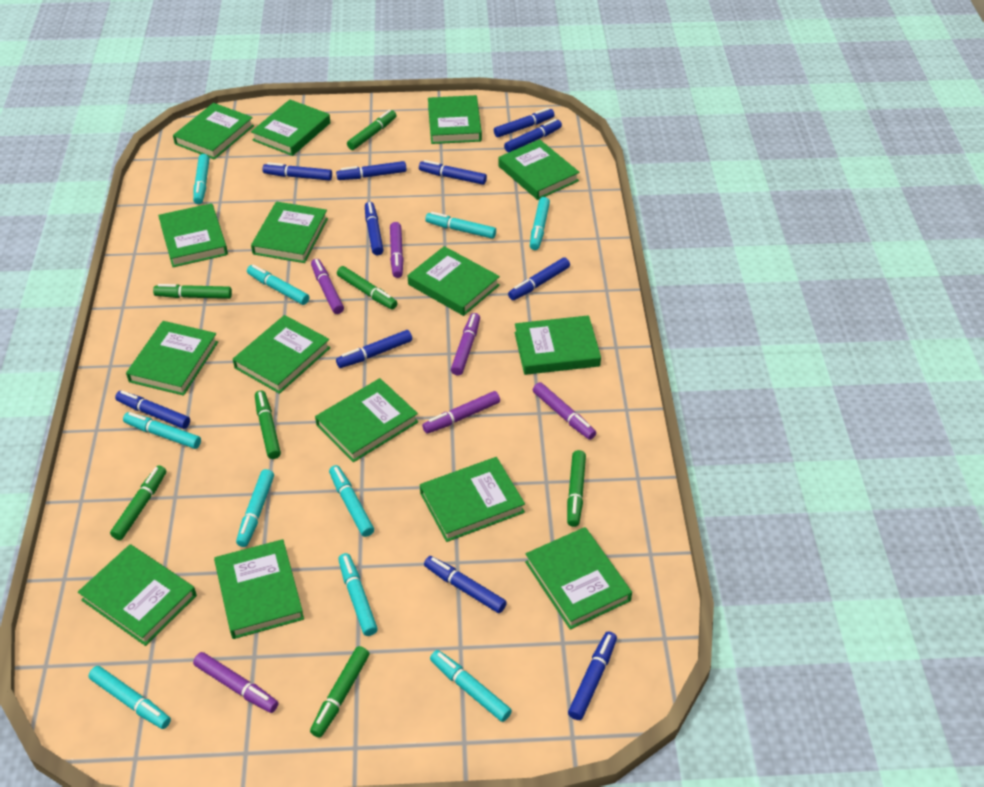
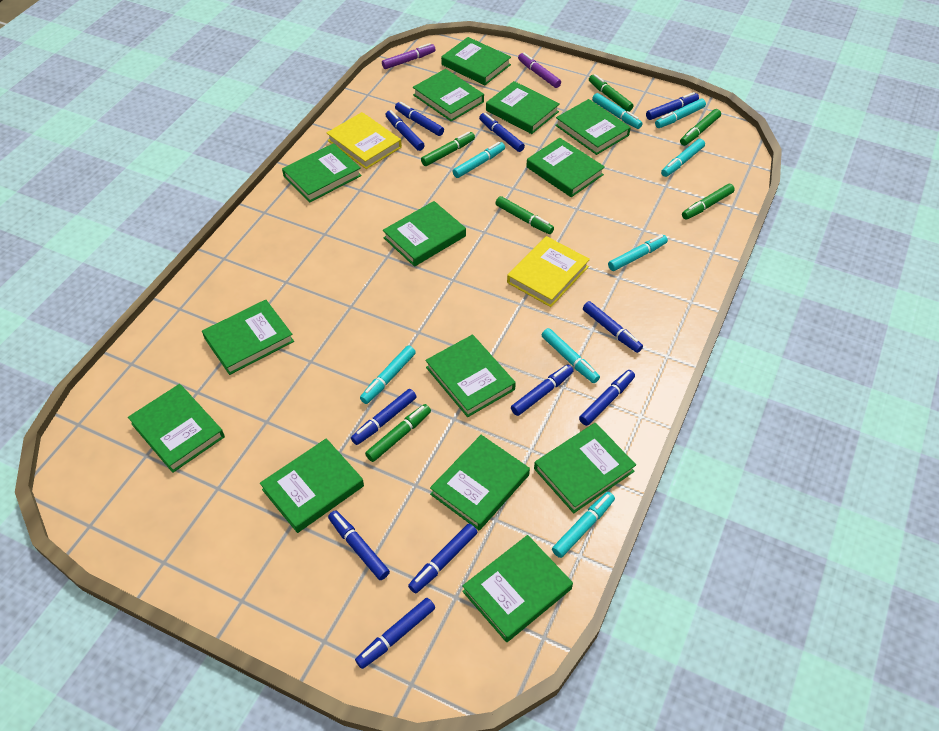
green book: 15 -> 14
green marker: 7 -> 6
purple marker: 6 -> 2
turquoise marker: 10 -> 8
yellow book: 0 -> 2

